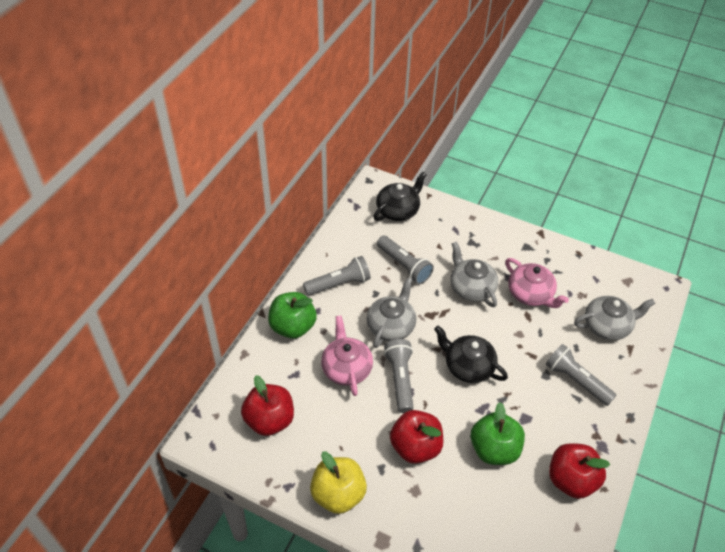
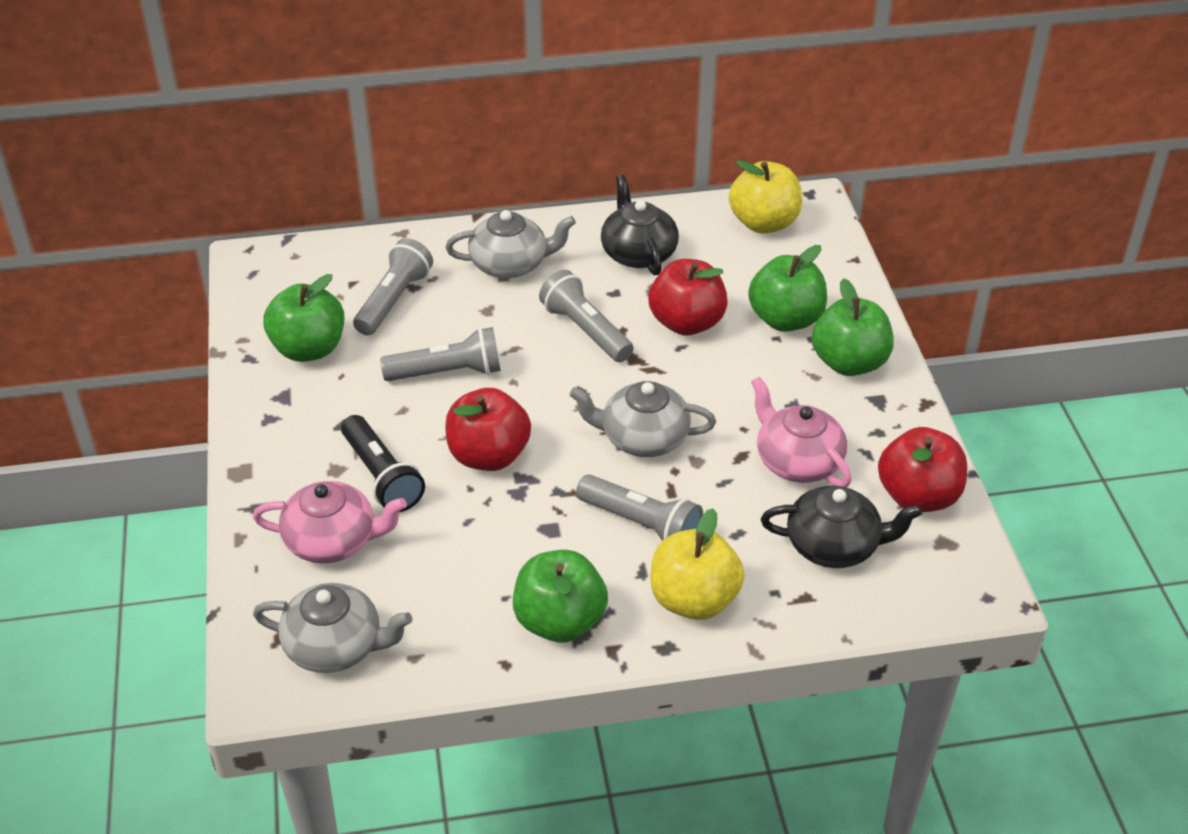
black flashlight: 0 -> 1
green apple: 2 -> 4
yellow apple: 1 -> 2

